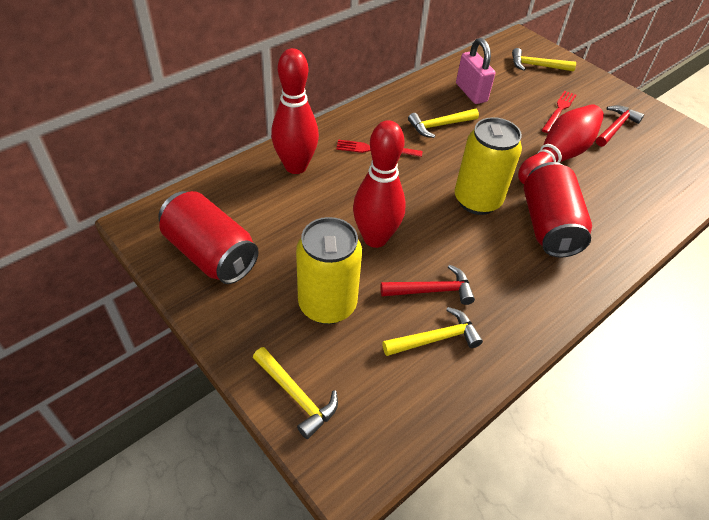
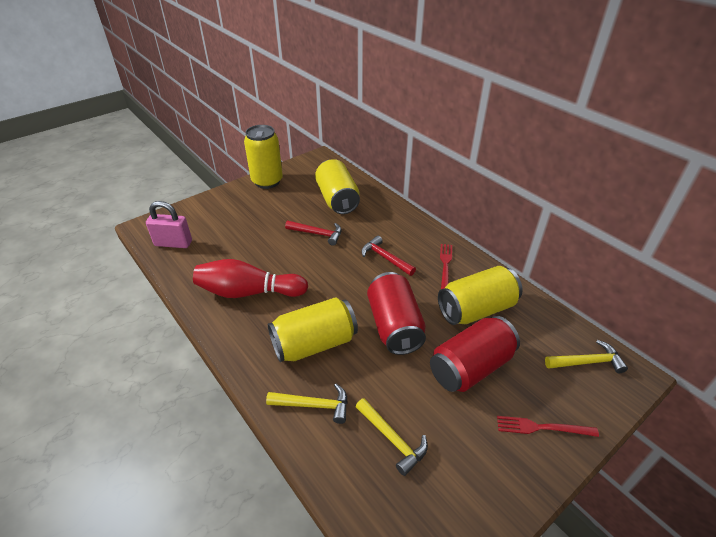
red bowling pin: 3 -> 1
yellow can: 2 -> 4
yellow hammer: 4 -> 3

